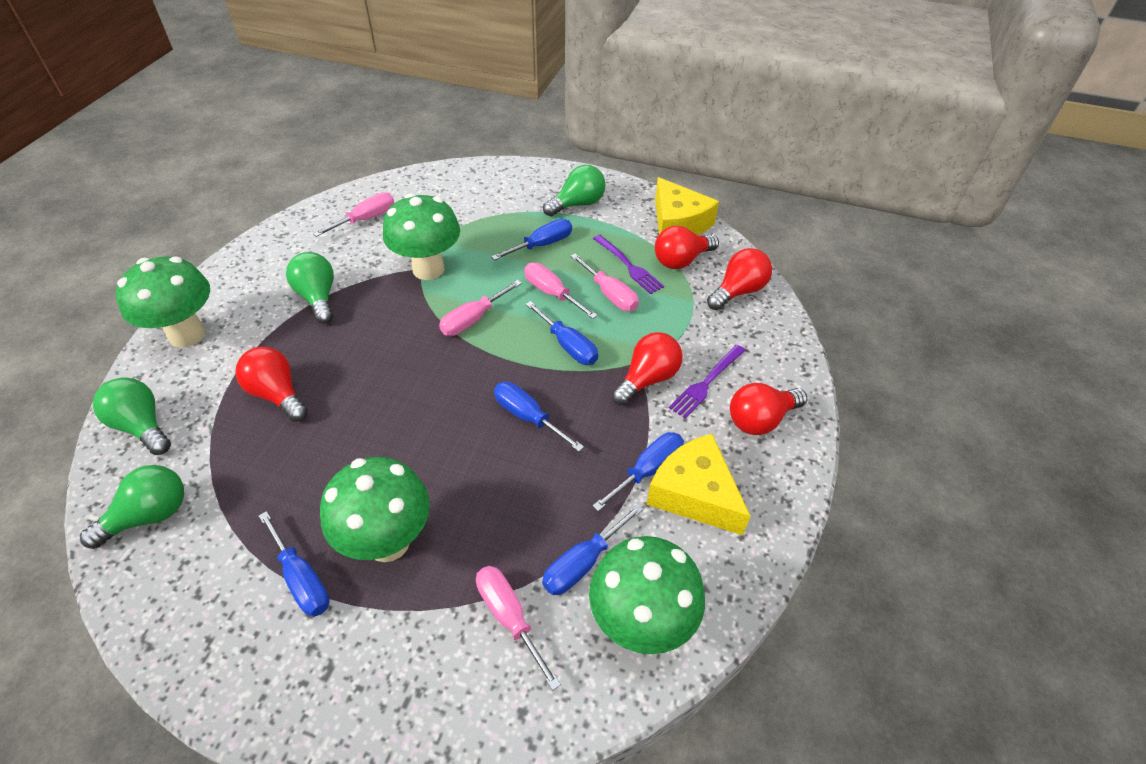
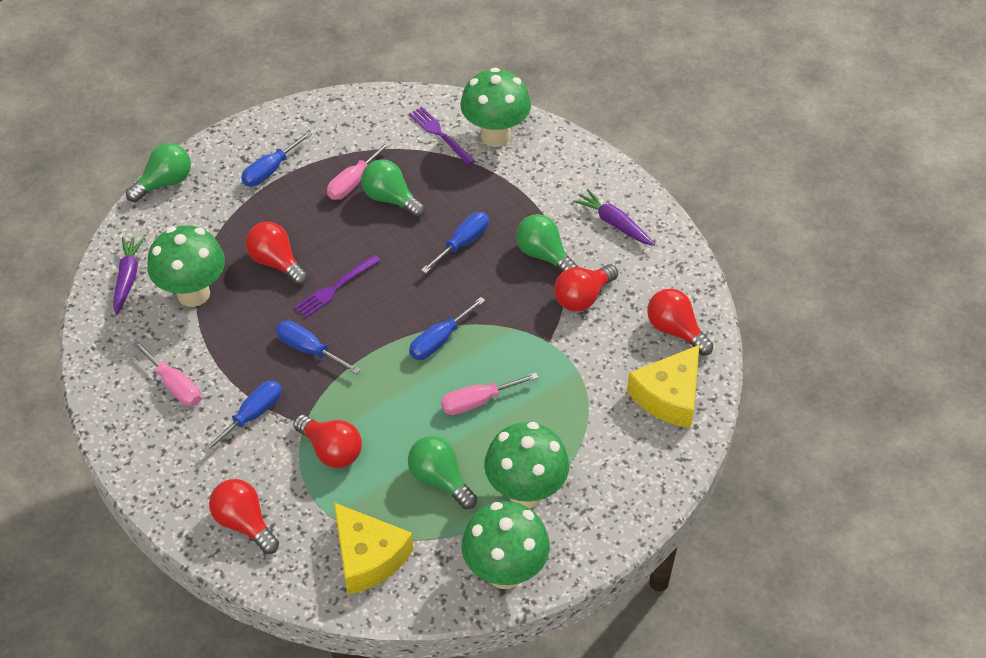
blue screwdriver: 6 -> 5
pink screwdriver: 5 -> 3
purple carrot: 0 -> 2

